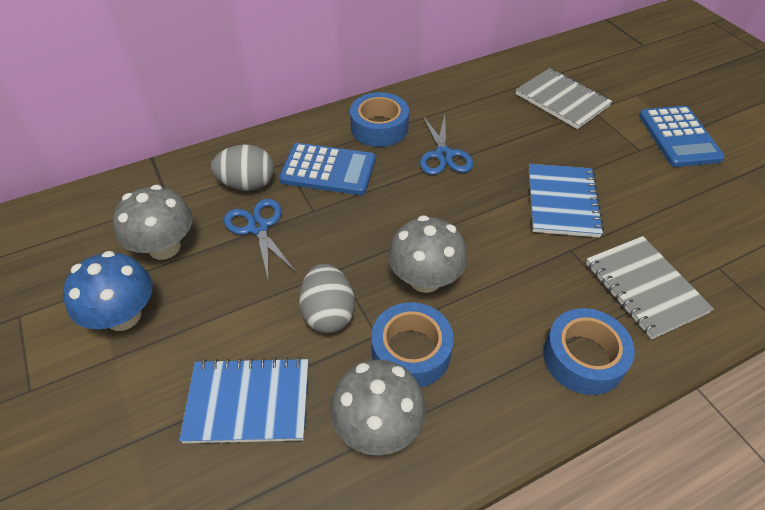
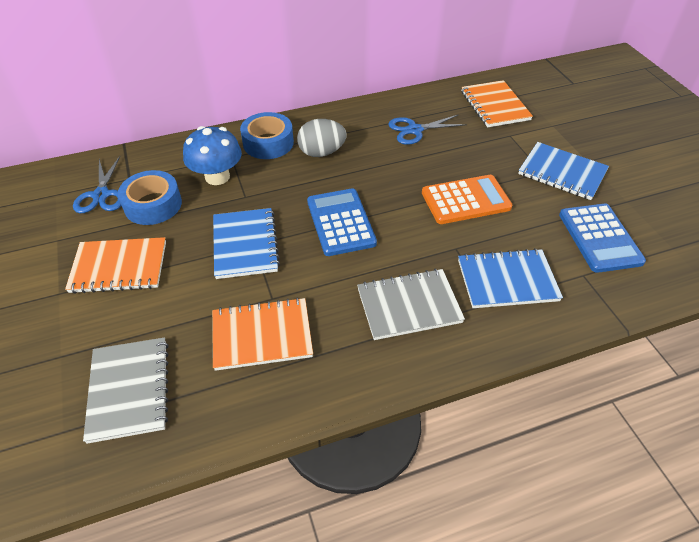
blue notebook: 2 -> 3
blue tape: 3 -> 2
grey egg: 2 -> 1
grey mushroom: 3 -> 0
orange calculator: 0 -> 1
orange notebook: 0 -> 3

